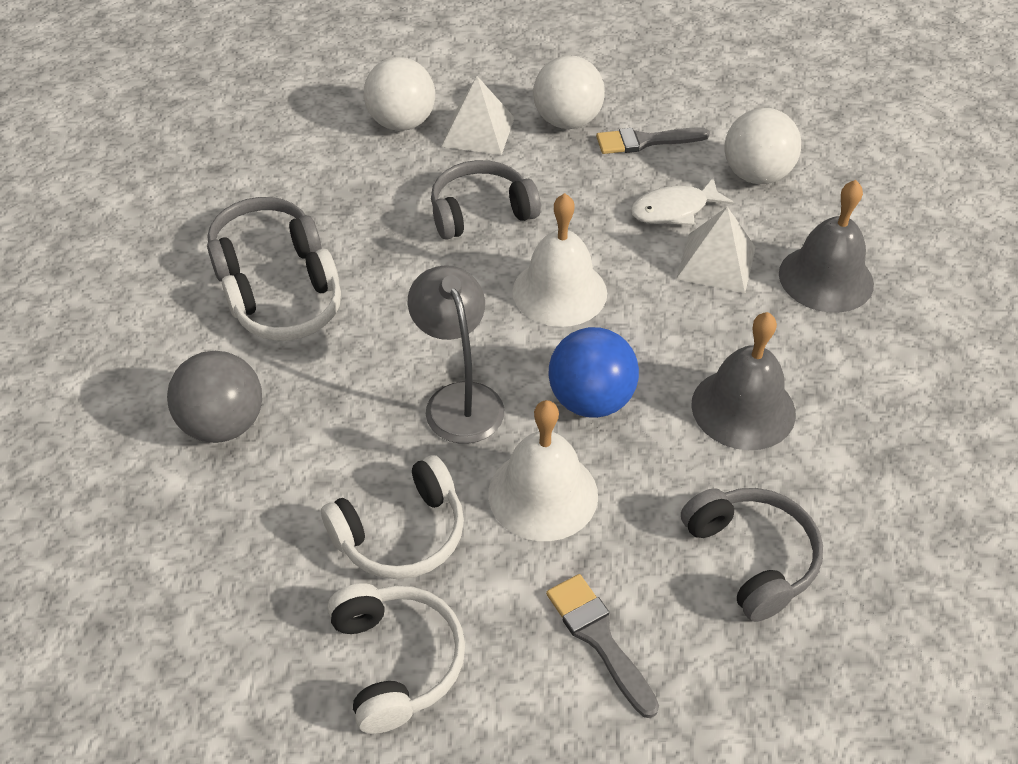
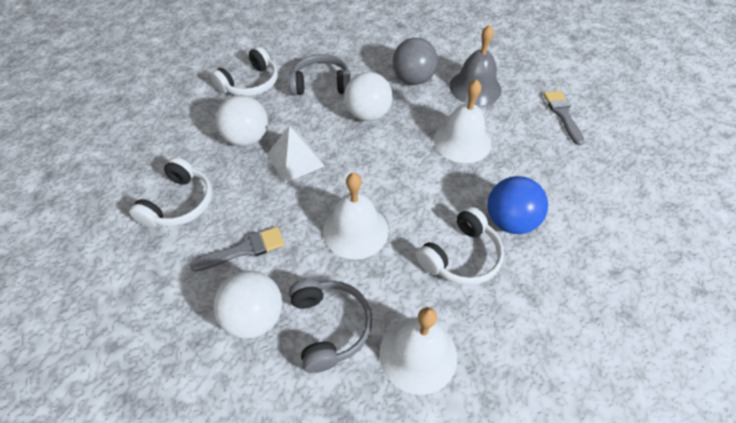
grey bell: 2 -> 1
grey headphones: 3 -> 2
grey lamp: 1 -> 0
white bell: 2 -> 3
white fish: 1 -> 0
white pyramid: 2 -> 1

